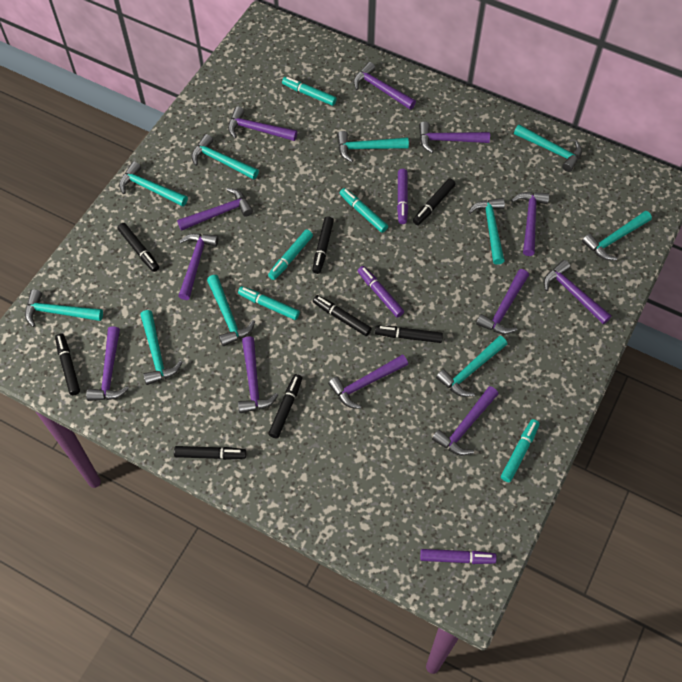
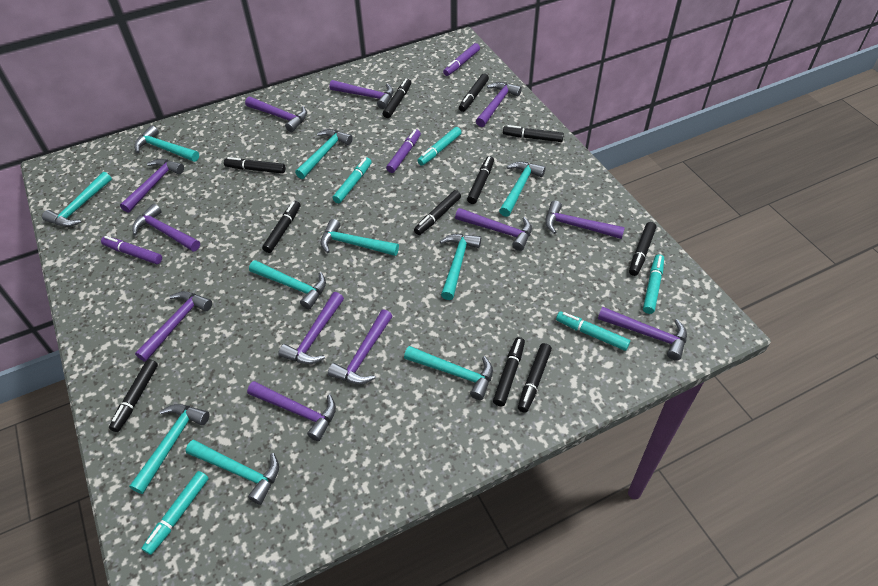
black marker: 8 -> 11

